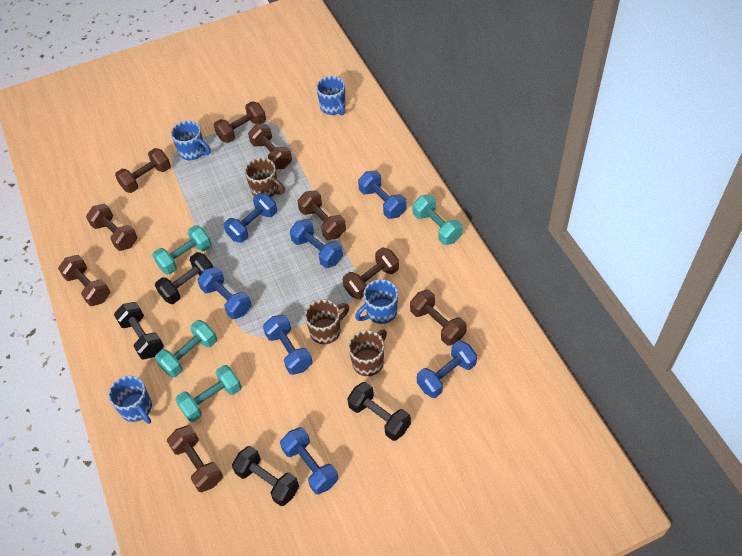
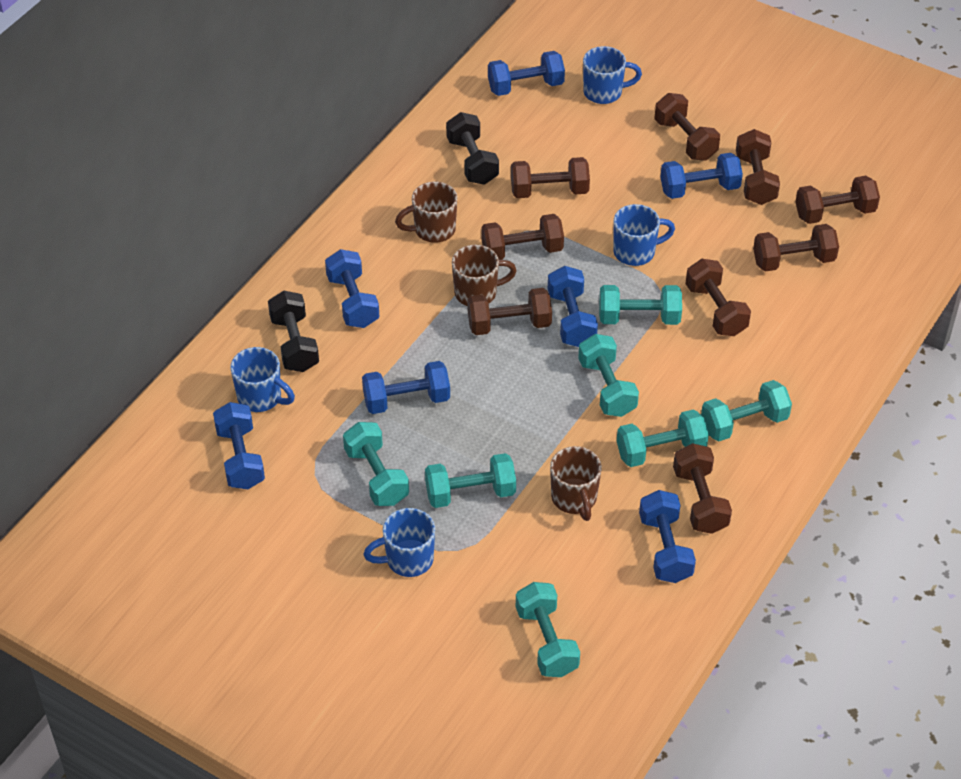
black dumbbell: 4 -> 2
turquoise dumbbell: 4 -> 7

